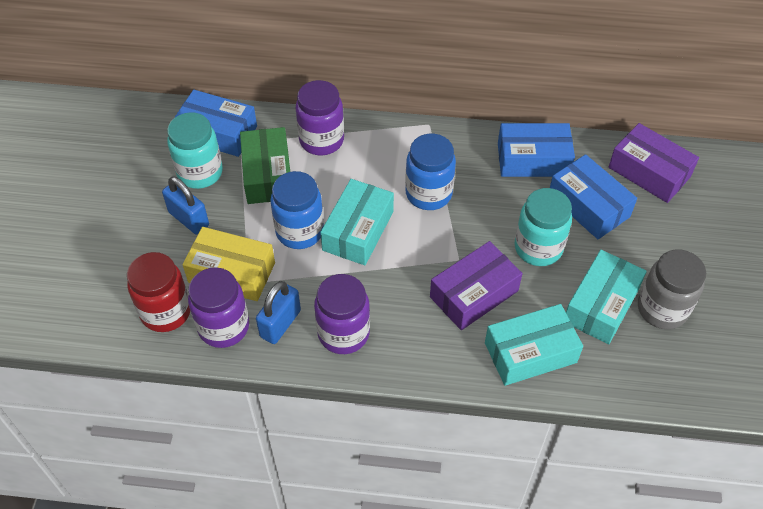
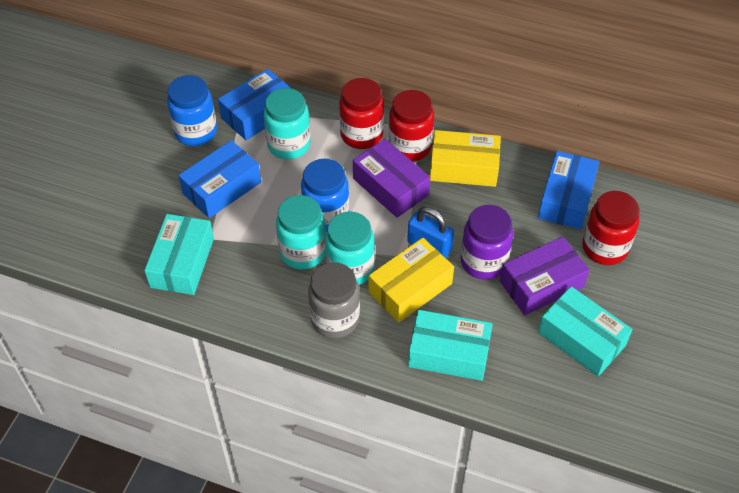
blue padlock: 2 -> 1
green box: 1 -> 0
purple jar: 3 -> 1
red jar: 1 -> 3
turquoise jar: 2 -> 3
yellow box: 1 -> 2

